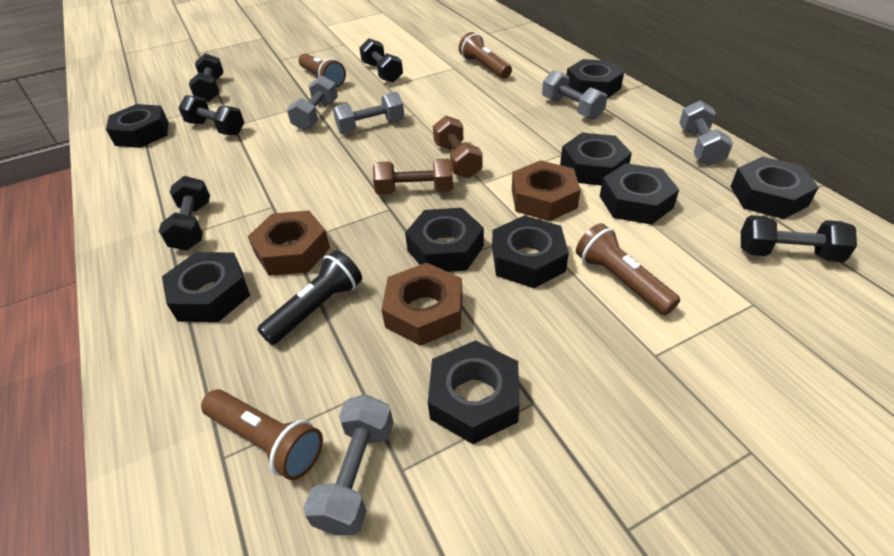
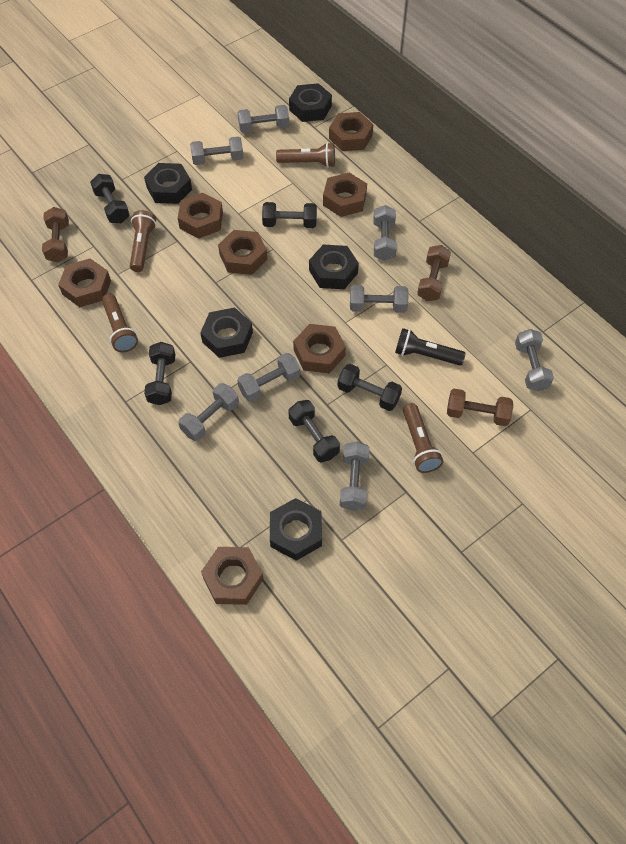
black nut: 9 -> 5
brown dumbbell: 2 -> 3
brown nut: 3 -> 7
grey dumbbell: 5 -> 8

